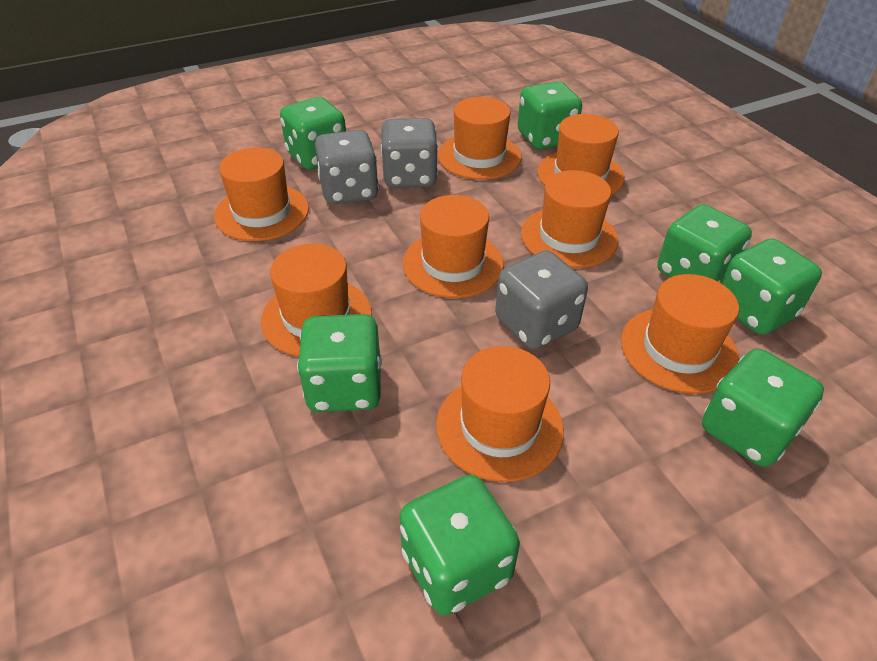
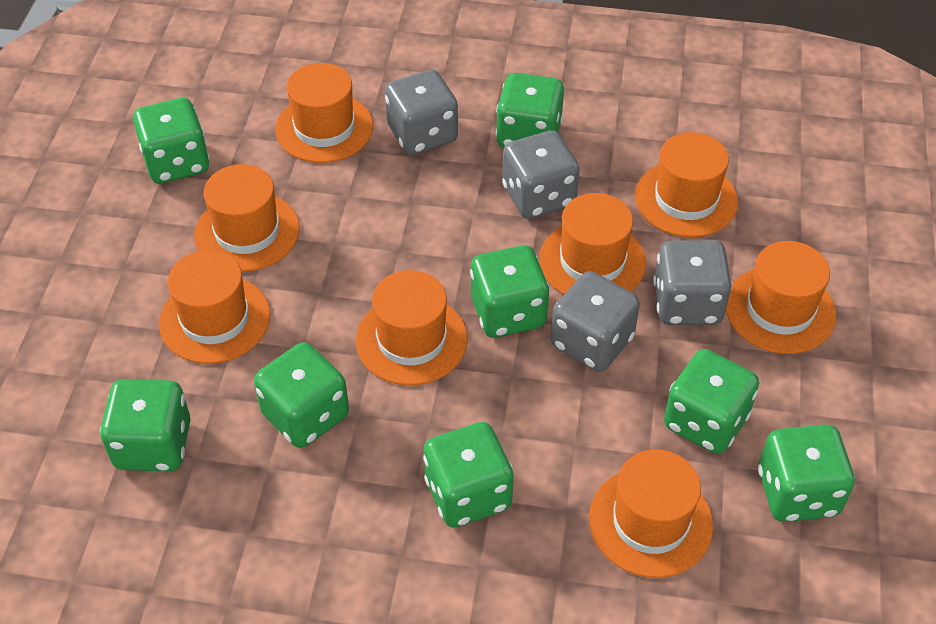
green dice: 7 -> 8
grey dice: 3 -> 4

